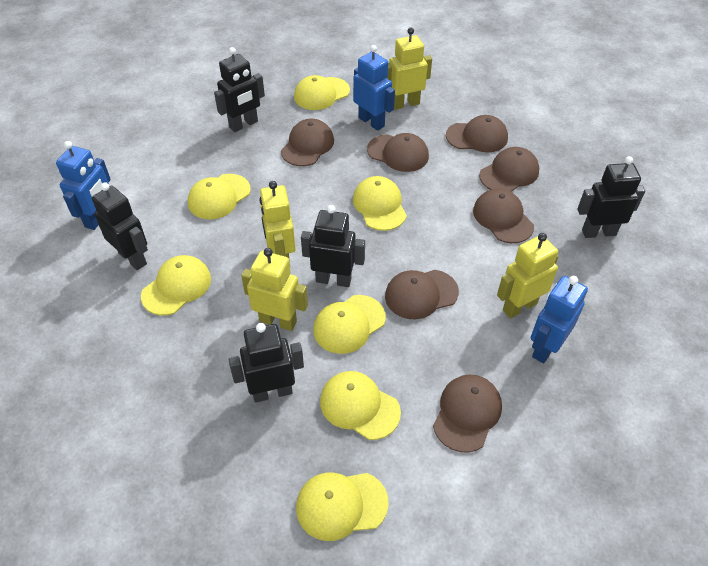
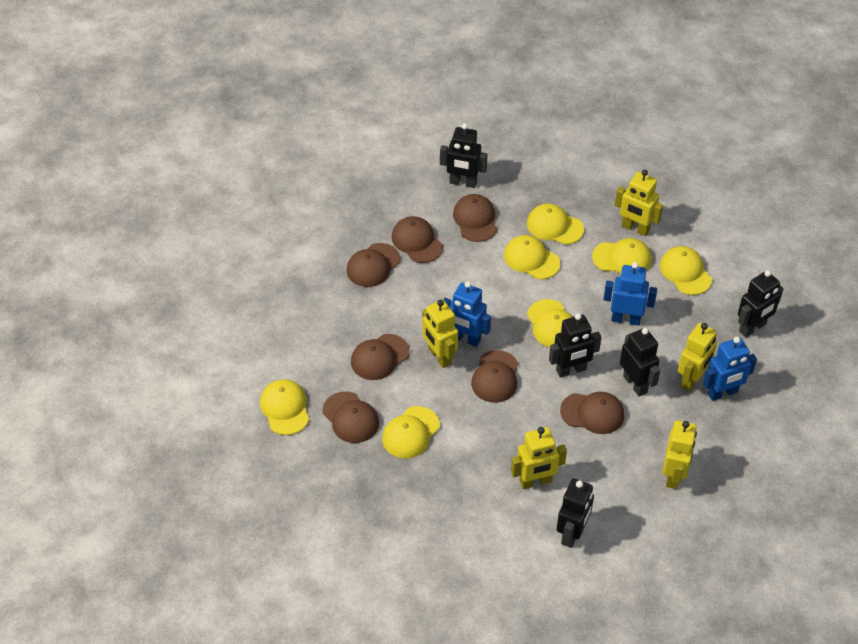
yellow robot: 4 -> 5

